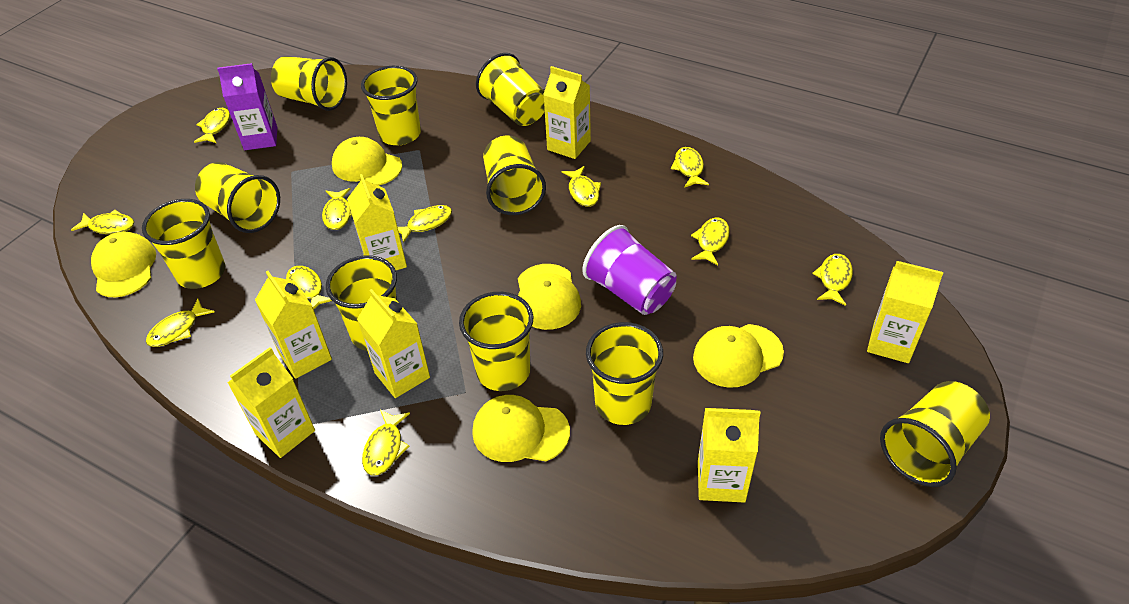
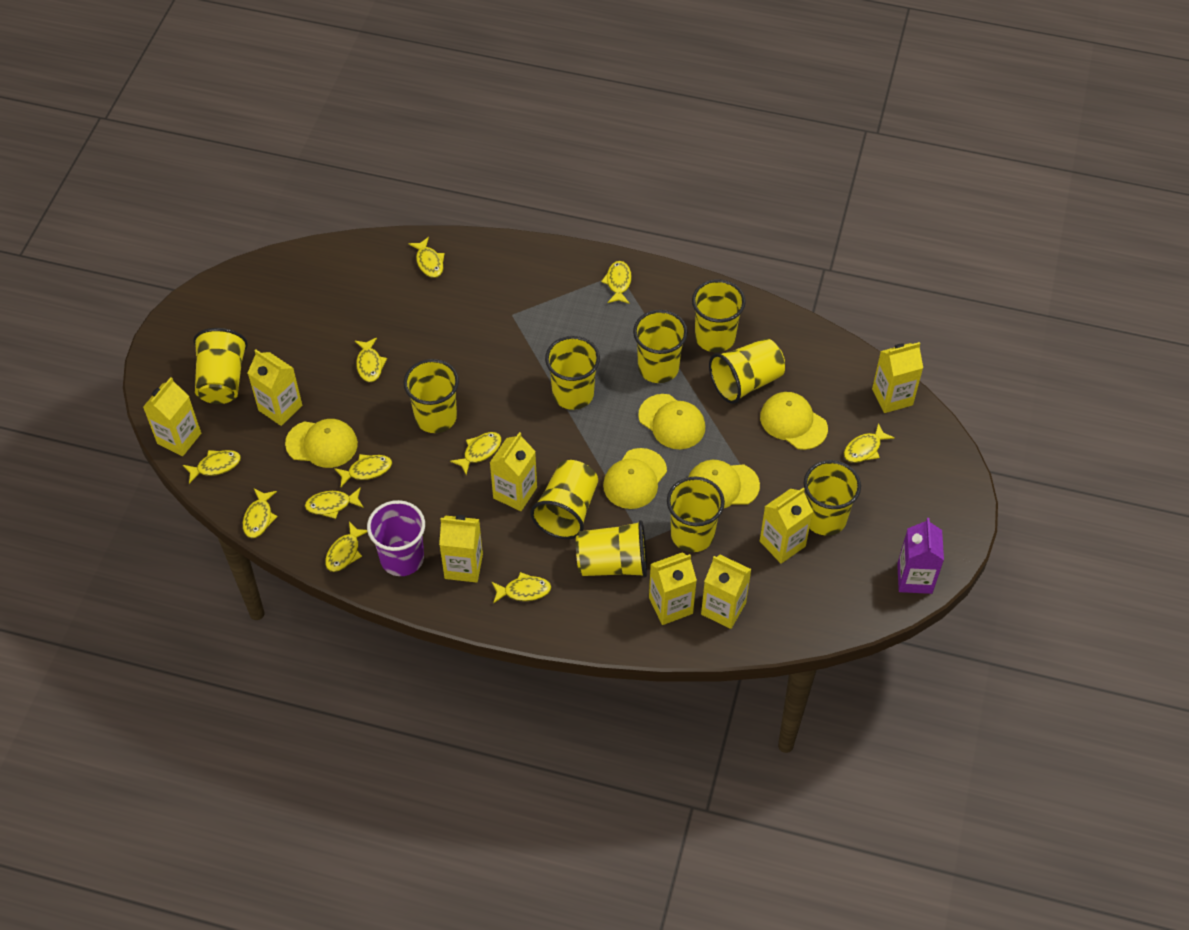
yellow carton: 7 -> 8

